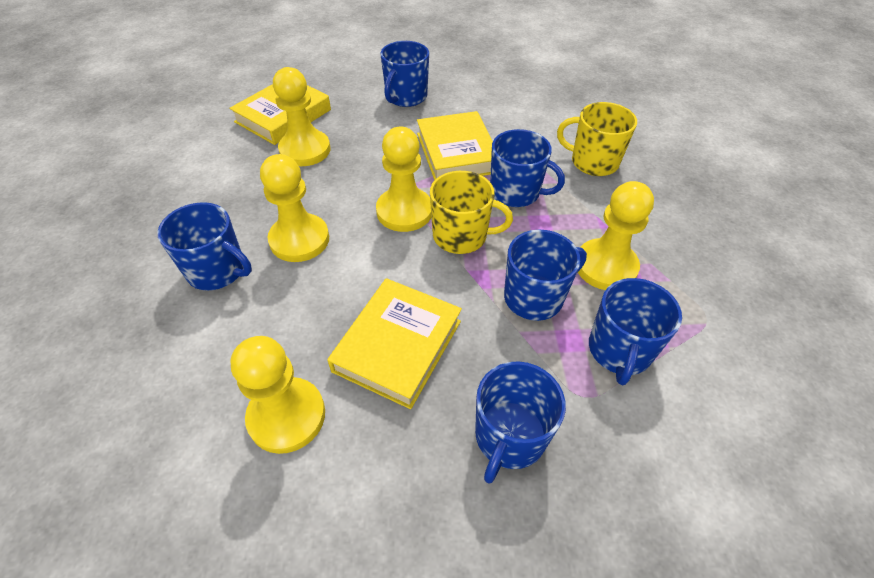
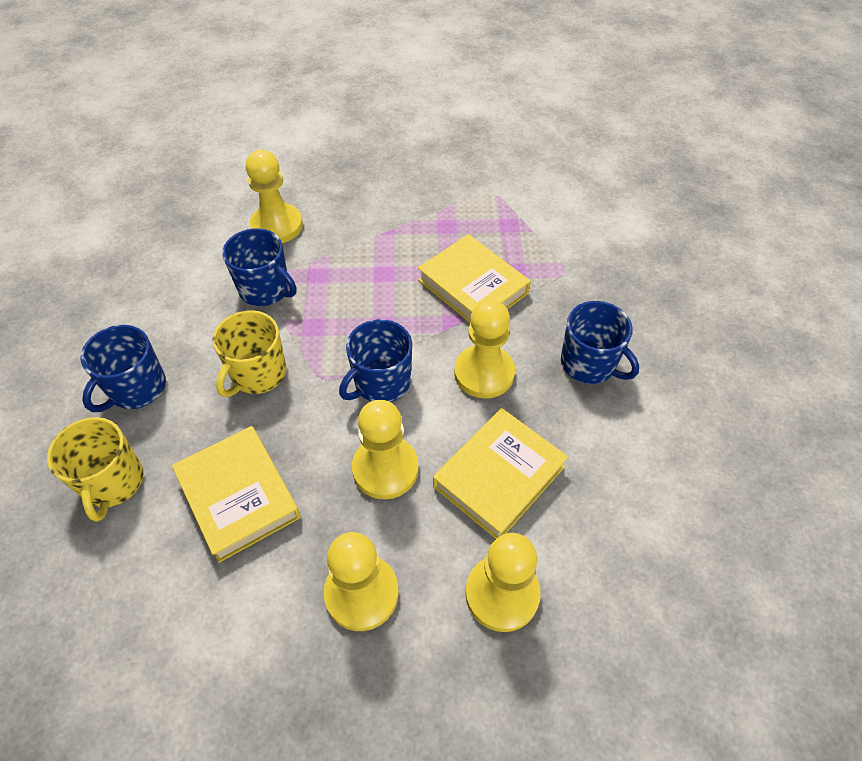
blue mug: 6 -> 4

